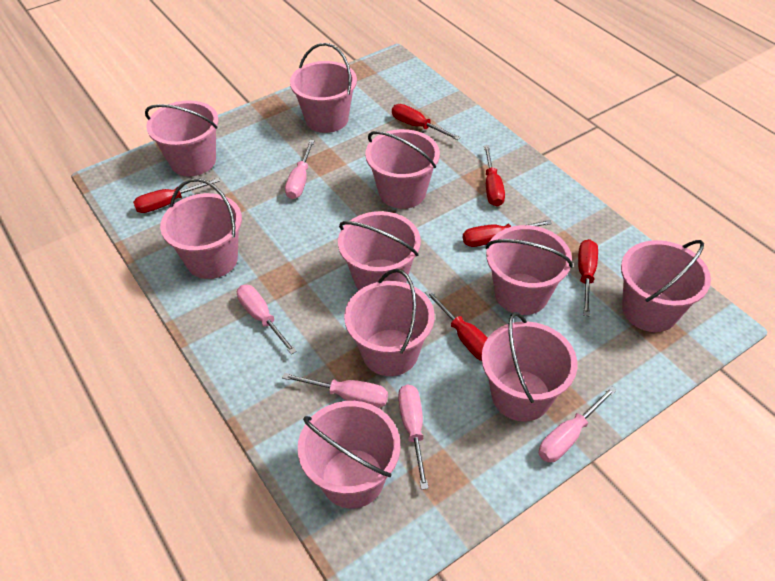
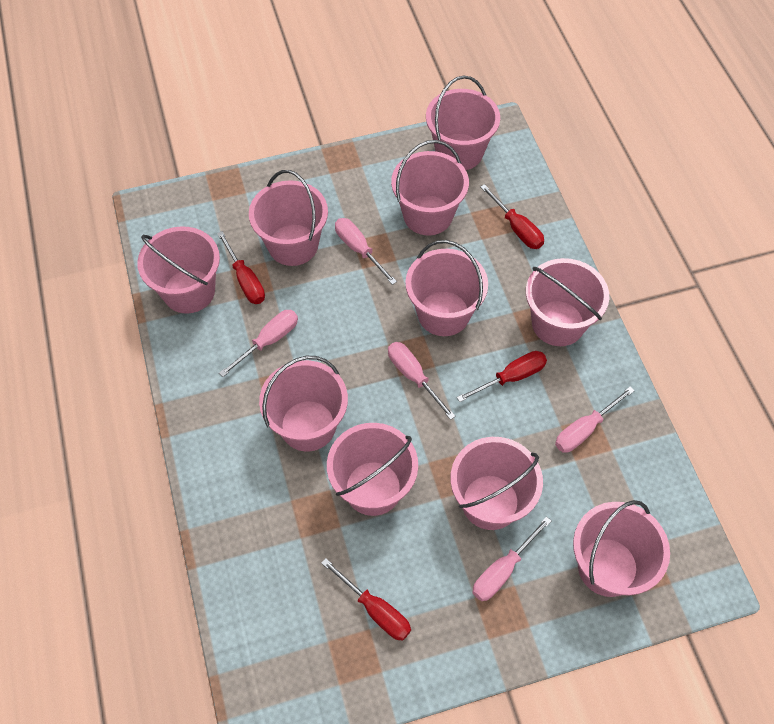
red screwdriver: 6 -> 4

